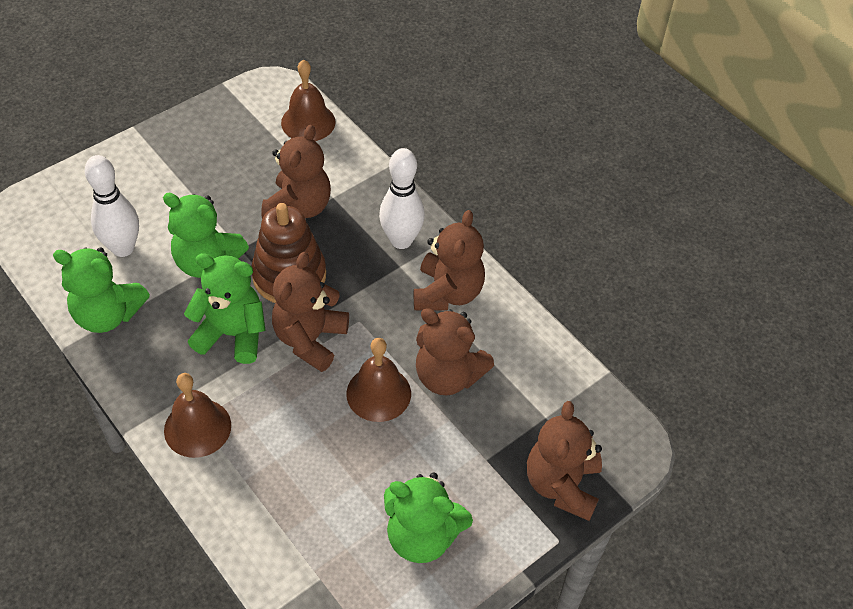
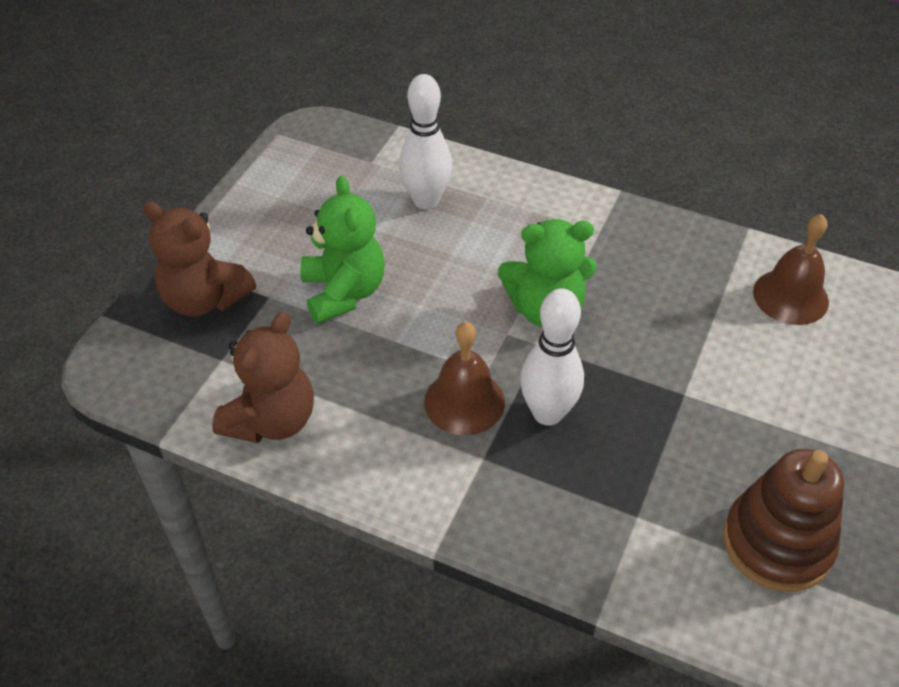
brown bell: 3 -> 2
brown teddy bear: 5 -> 2
green teddy bear: 4 -> 2

